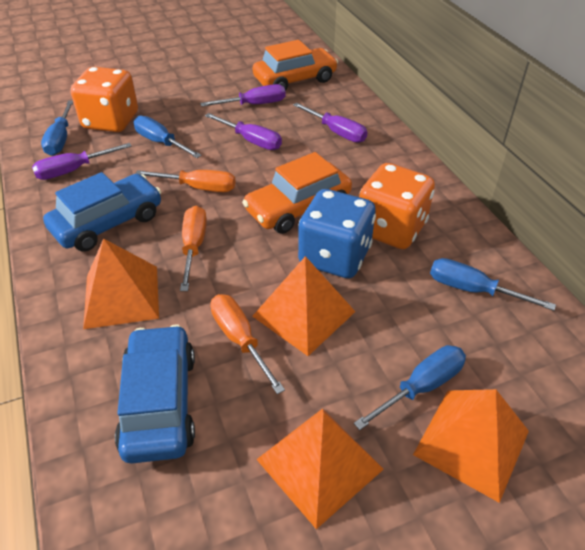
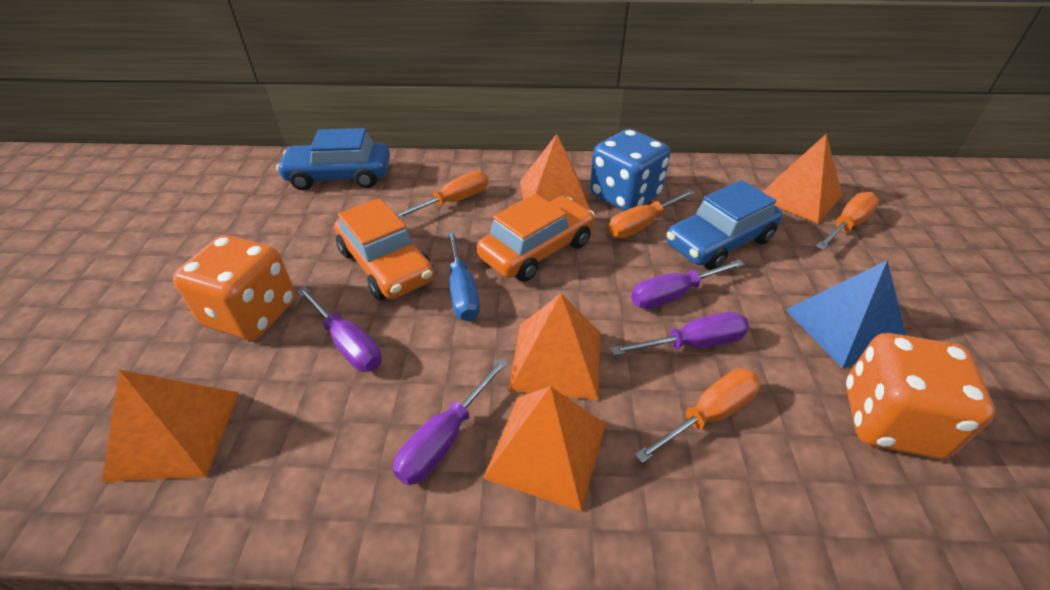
blue pyramid: 0 -> 1
blue screwdriver: 4 -> 1
orange pyramid: 4 -> 5
orange screwdriver: 3 -> 4

